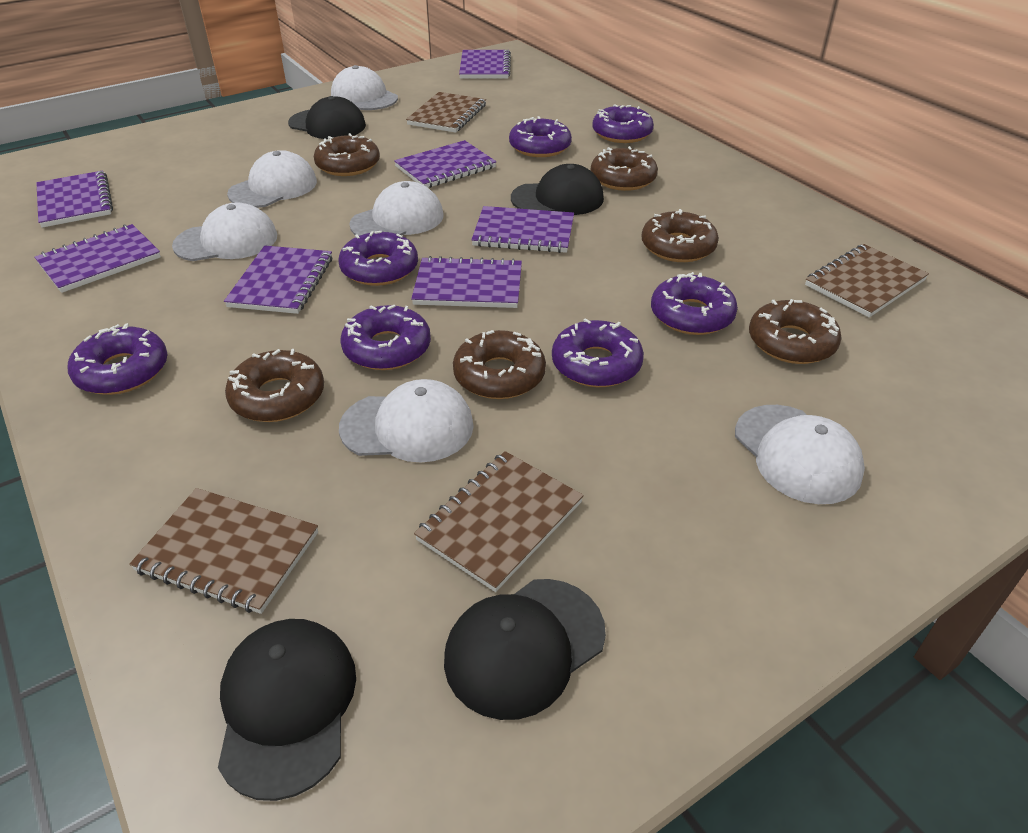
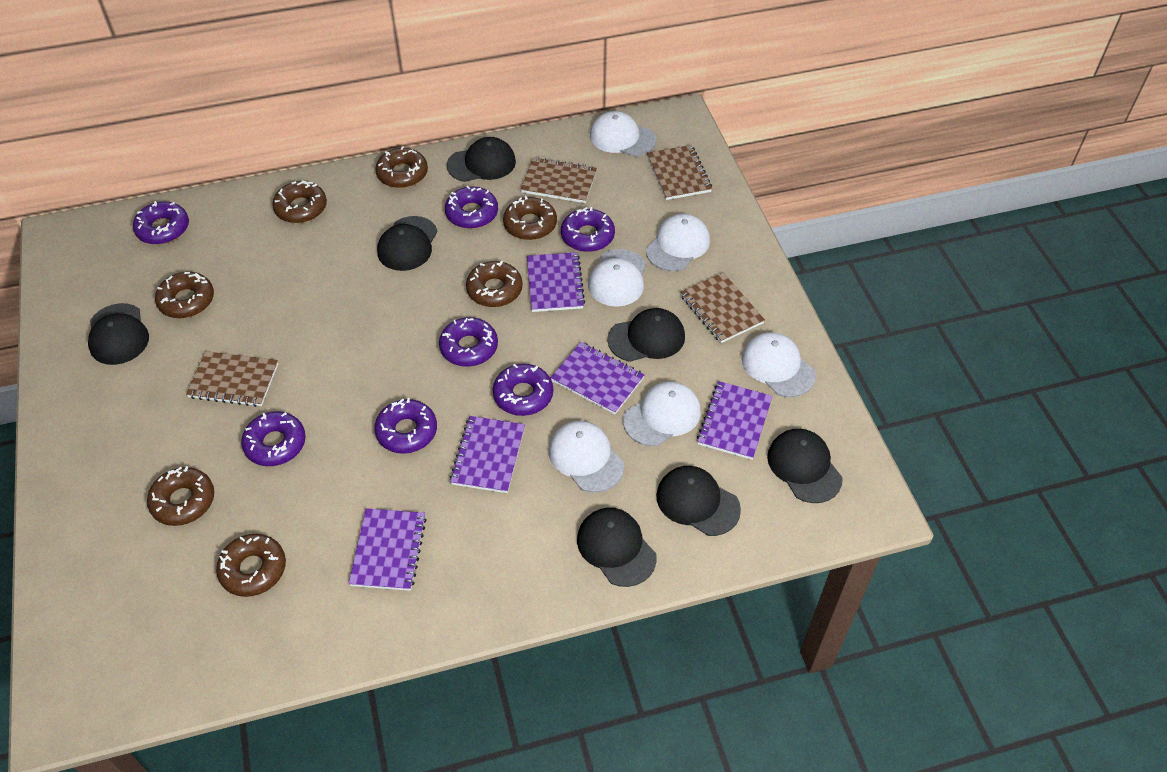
black cap: 4 -> 7
brown donut: 6 -> 7
purple notebook: 7 -> 5

